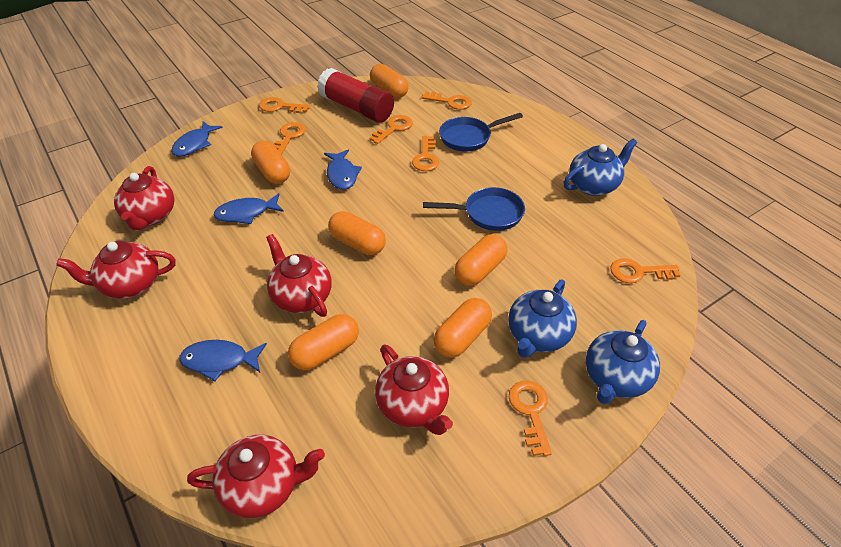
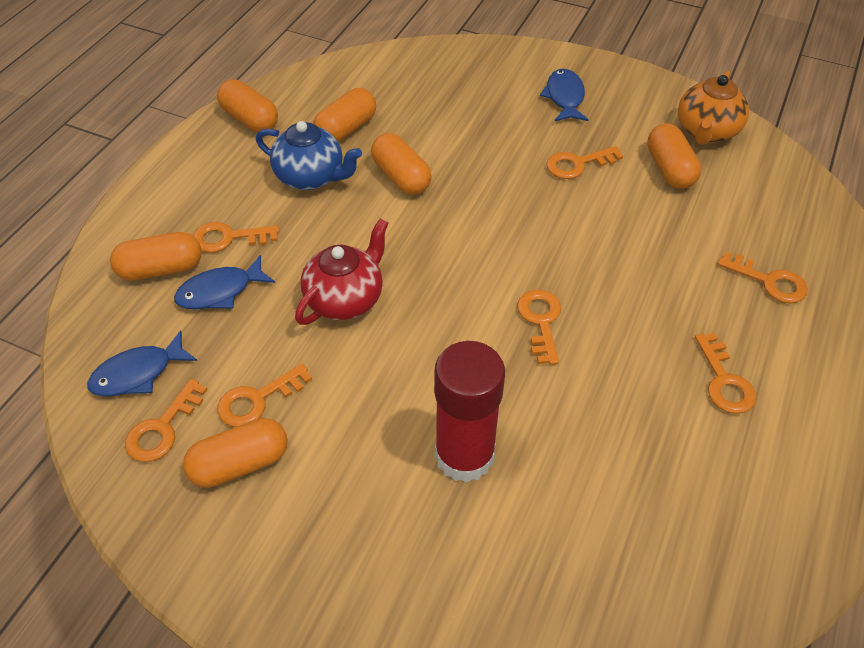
blue fish: 4 -> 3
blue pan: 2 -> 0
blue teapot: 3 -> 1
orange teapot: 0 -> 1
red teapot: 5 -> 1

